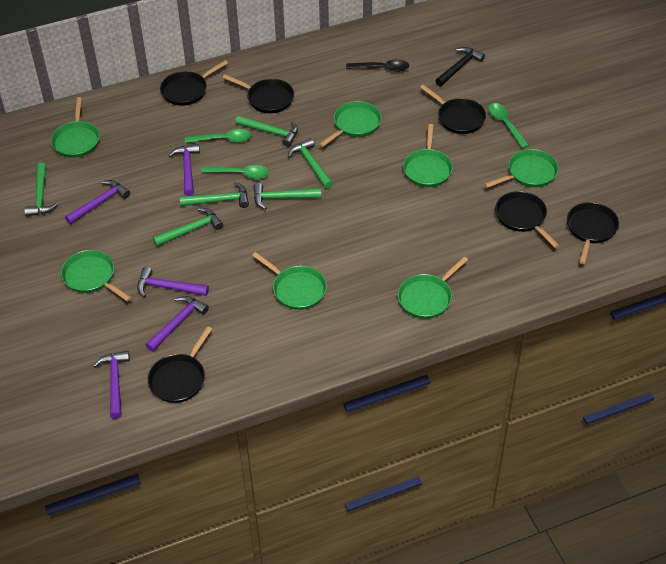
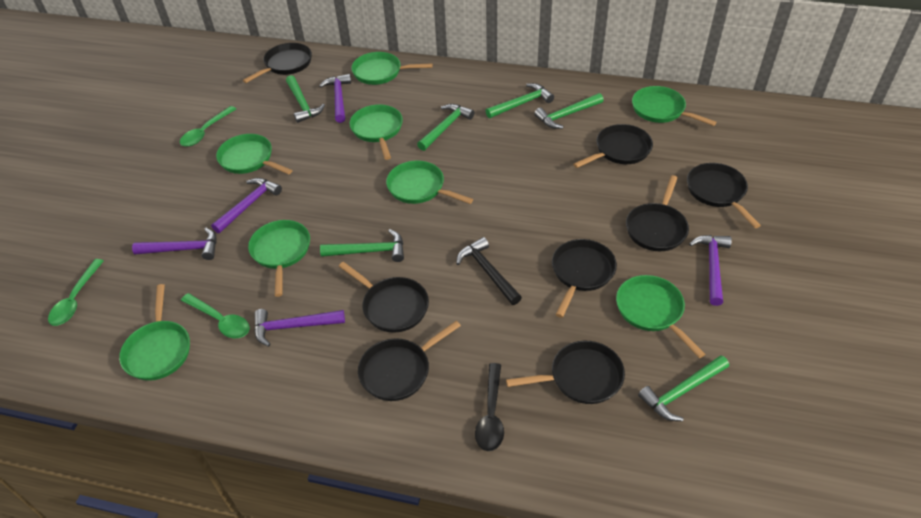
black pan: 6 -> 8
green pan: 7 -> 8

